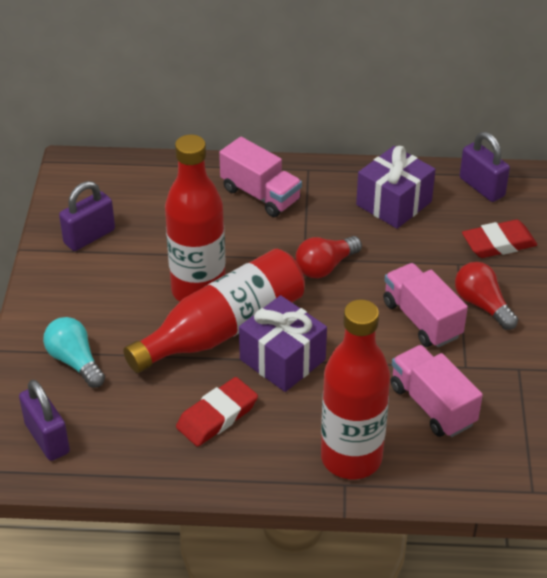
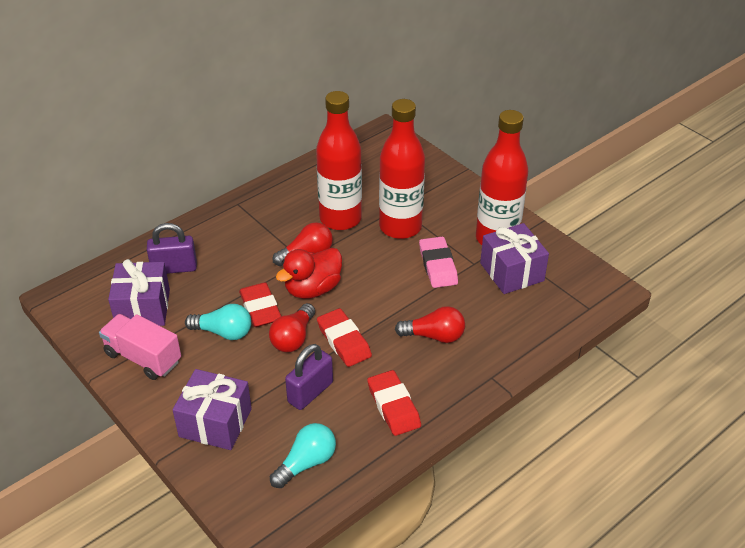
pink eraser: 0 -> 1
pink truck: 3 -> 1
purple gift: 2 -> 3
purple padlock: 3 -> 2
red duck: 0 -> 1
red eraser: 2 -> 3
red light bulb: 2 -> 3
turquoise light bulb: 1 -> 2

